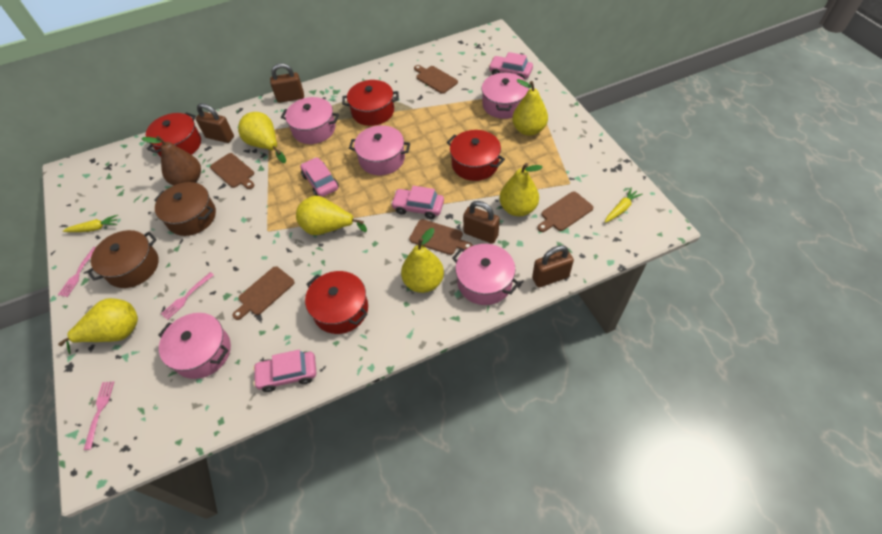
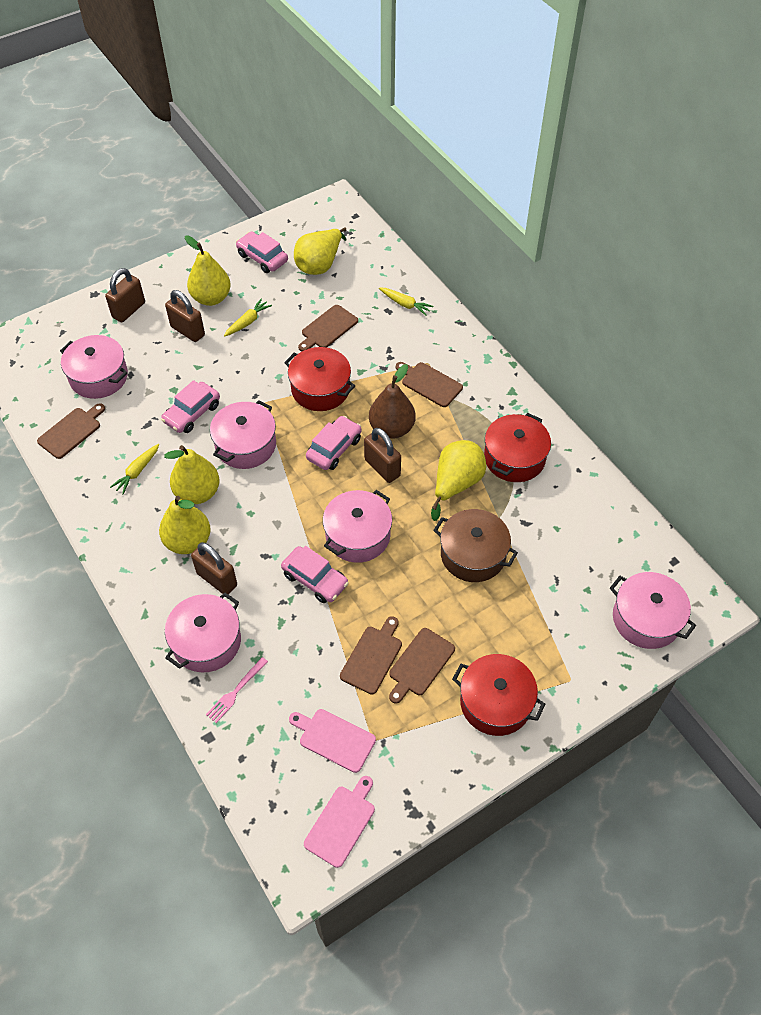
brown pot: 2 -> 1
pink cutting board: 0 -> 2
pink fork: 3 -> 1
red pot: 4 -> 3
yellow carrot: 2 -> 3
yellow pear: 6 -> 5

